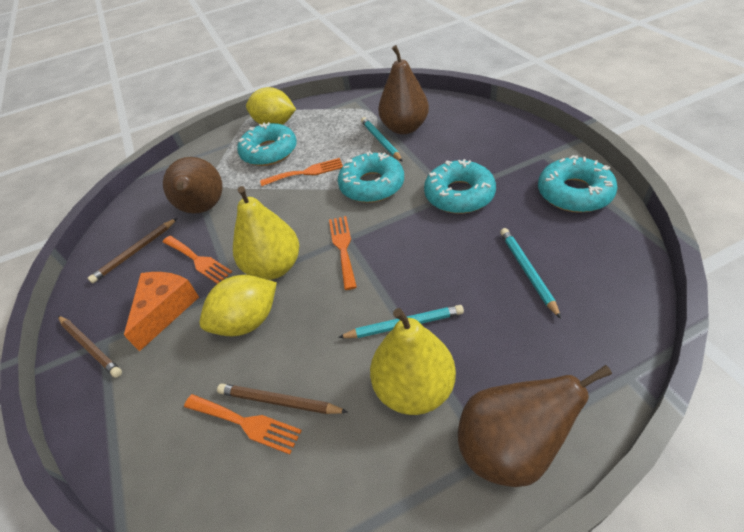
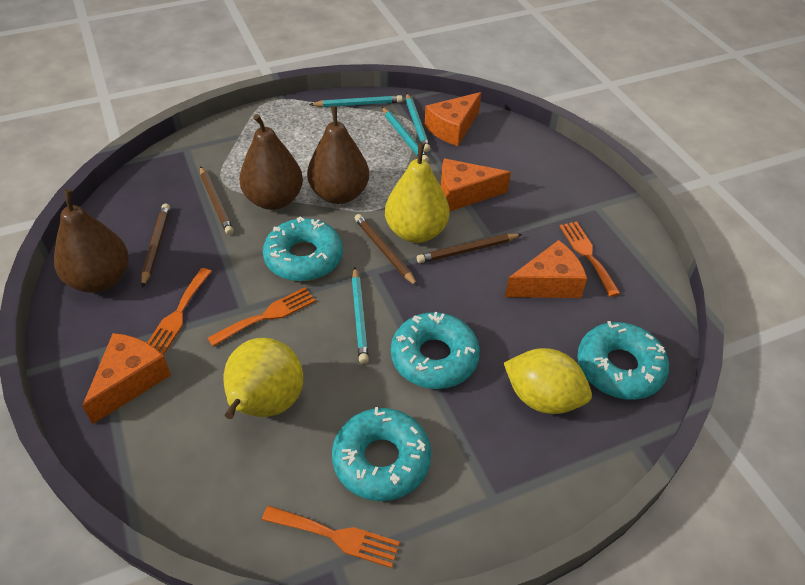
brown pencil: 3 -> 4
orange cheese: 1 -> 4
turquoise pencil: 3 -> 4
yellow lemon: 2 -> 1

